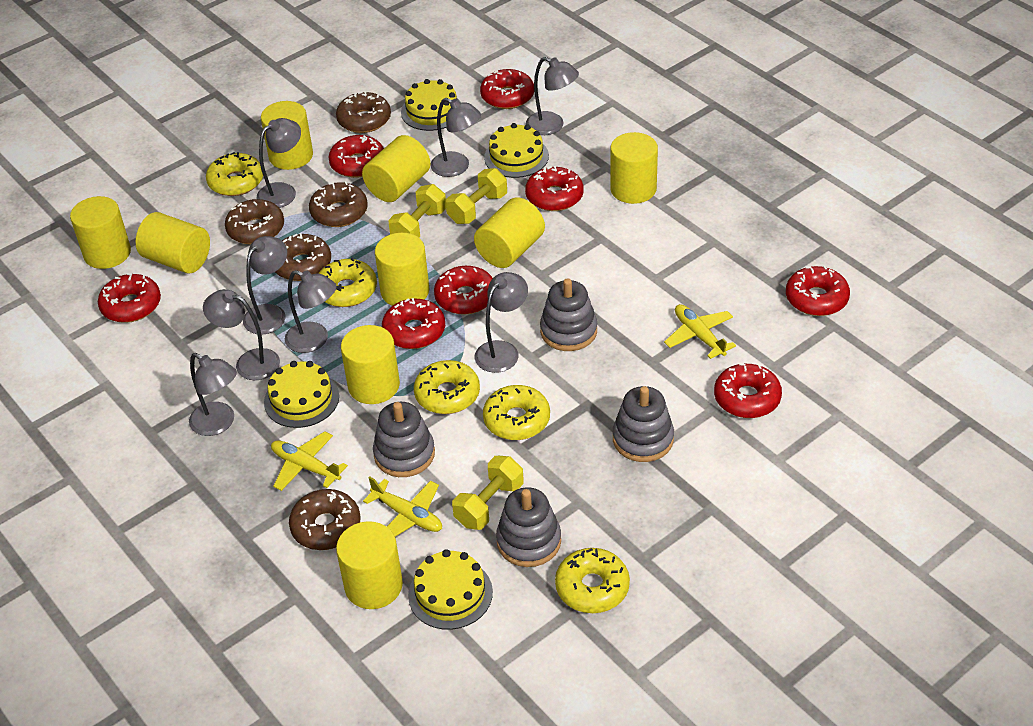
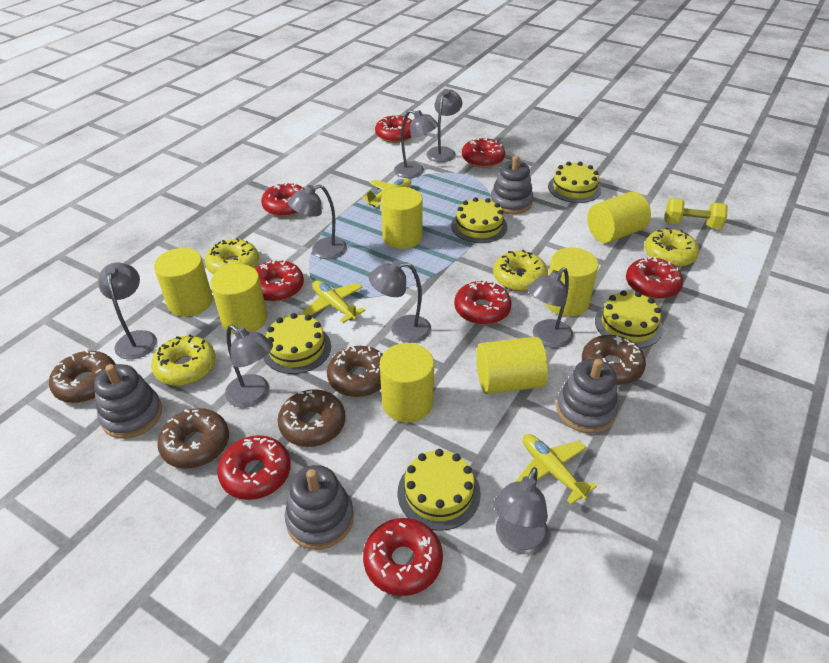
yellow cake: 4 -> 5
yellow cylinder: 9 -> 7
yellow donut: 5 -> 4
yellow dumbbell: 3 -> 1

